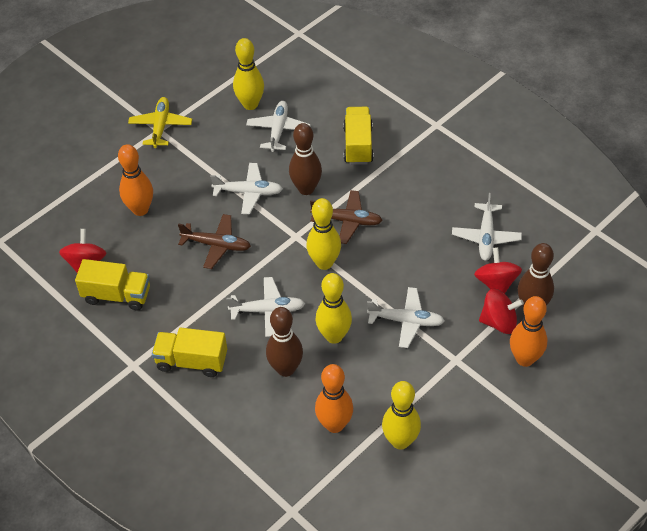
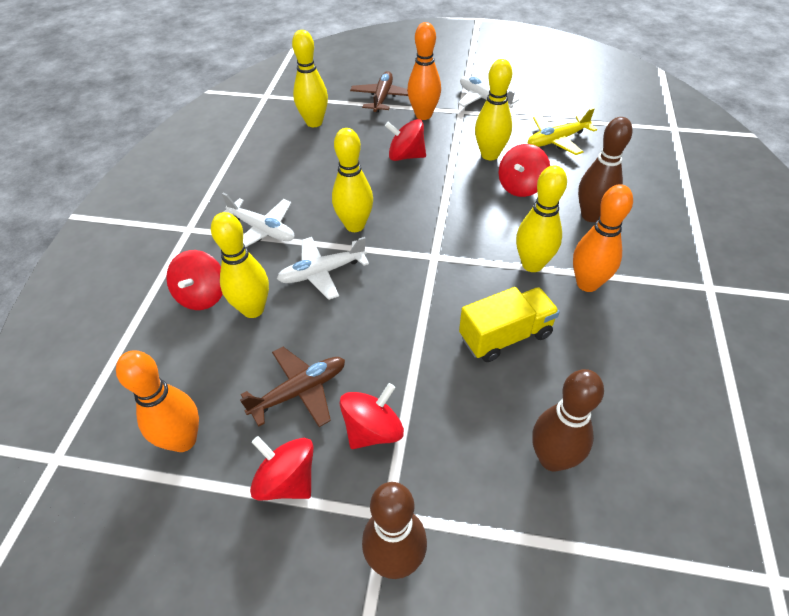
red spinning top: 3 -> 5
white plane: 5 -> 3
yellow bowling pin: 4 -> 5
yellow truck: 3 -> 1

